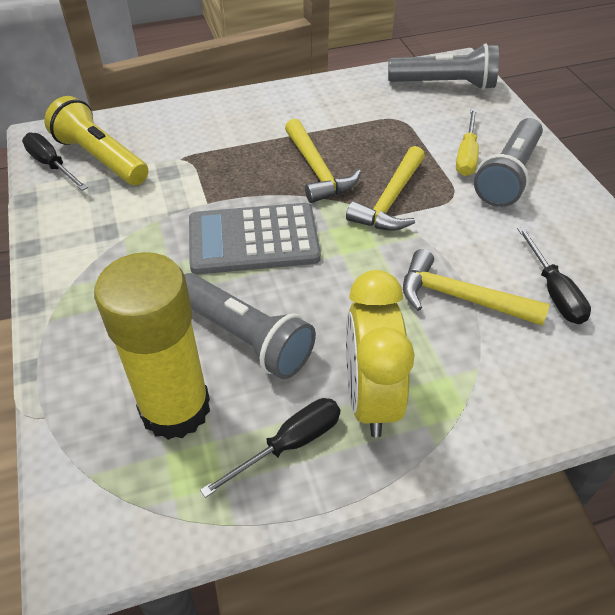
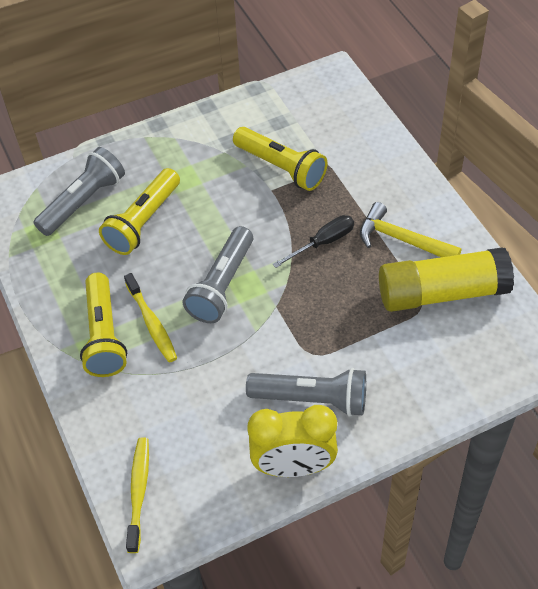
black screwdriver: 3 -> 1
grey calculator: 1 -> 0
yellow flashlight: 1 -> 3
yellow hammer: 3 -> 1
yellow screwdriver: 1 -> 0
yellow toothbrush: 0 -> 2

